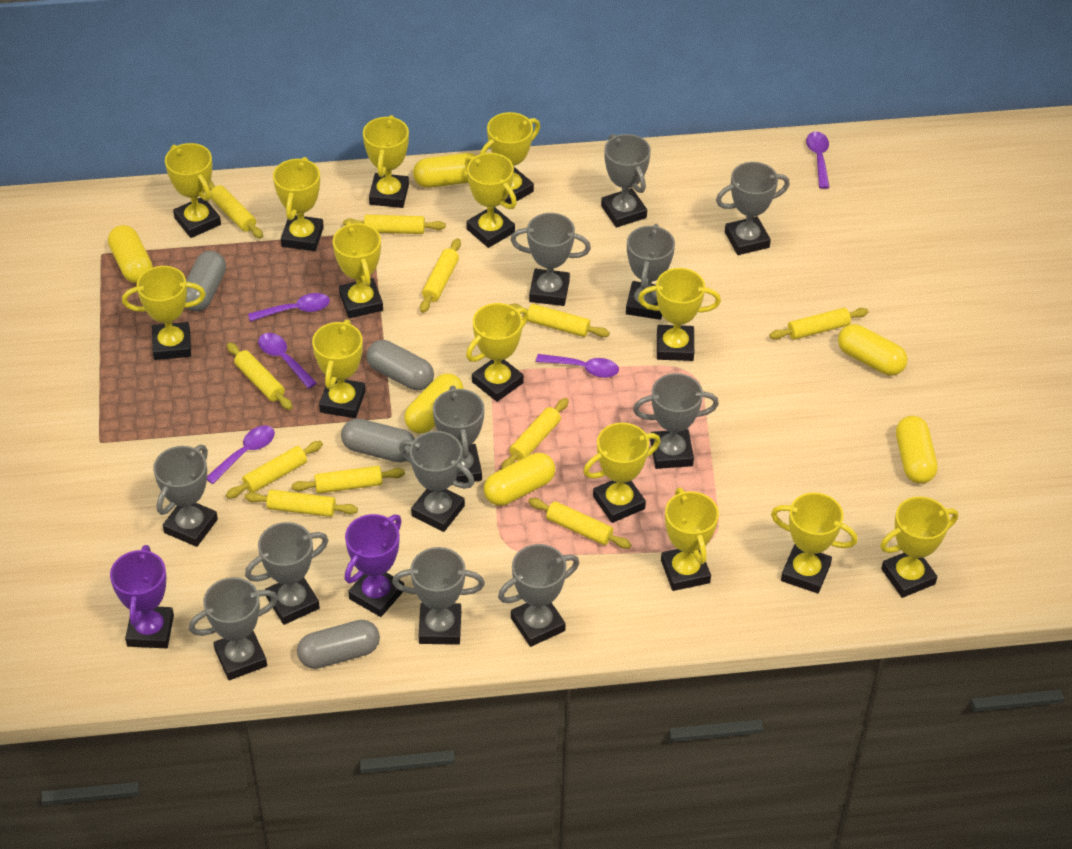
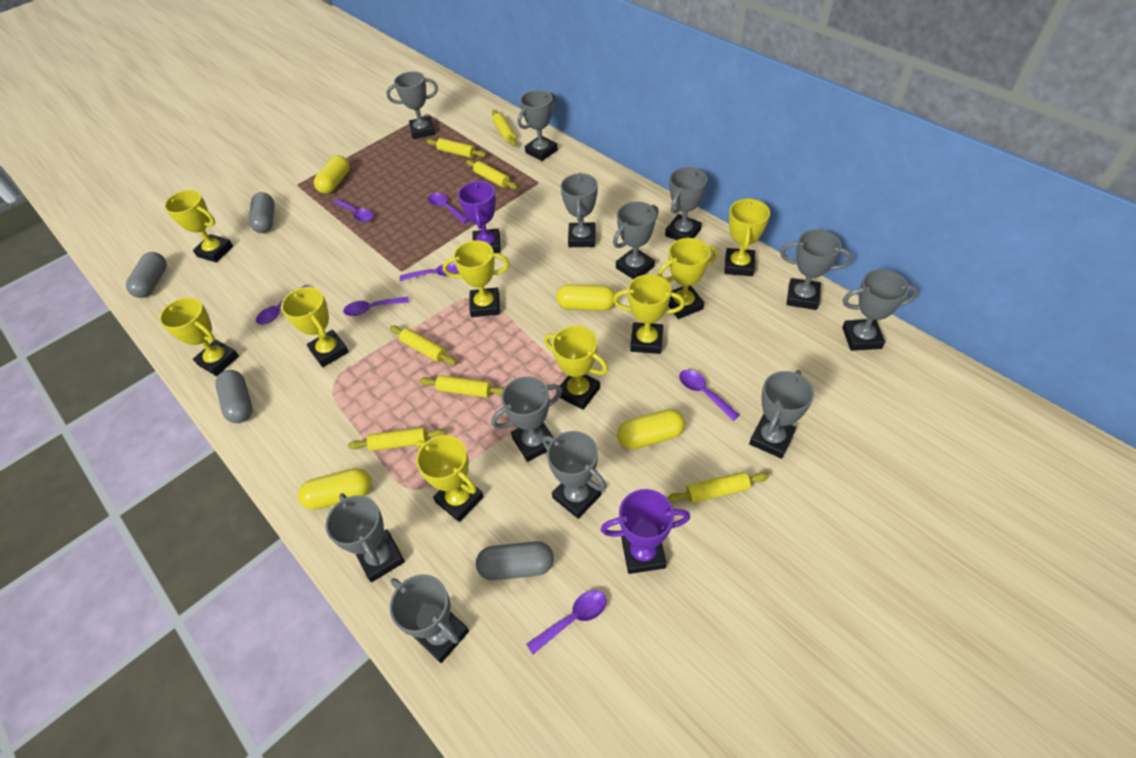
purple spoon: 5 -> 7
yellow capsule: 6 -> 4
yellow rolling pin: 11 -> 7
yellow trophy: 14 -> 9

